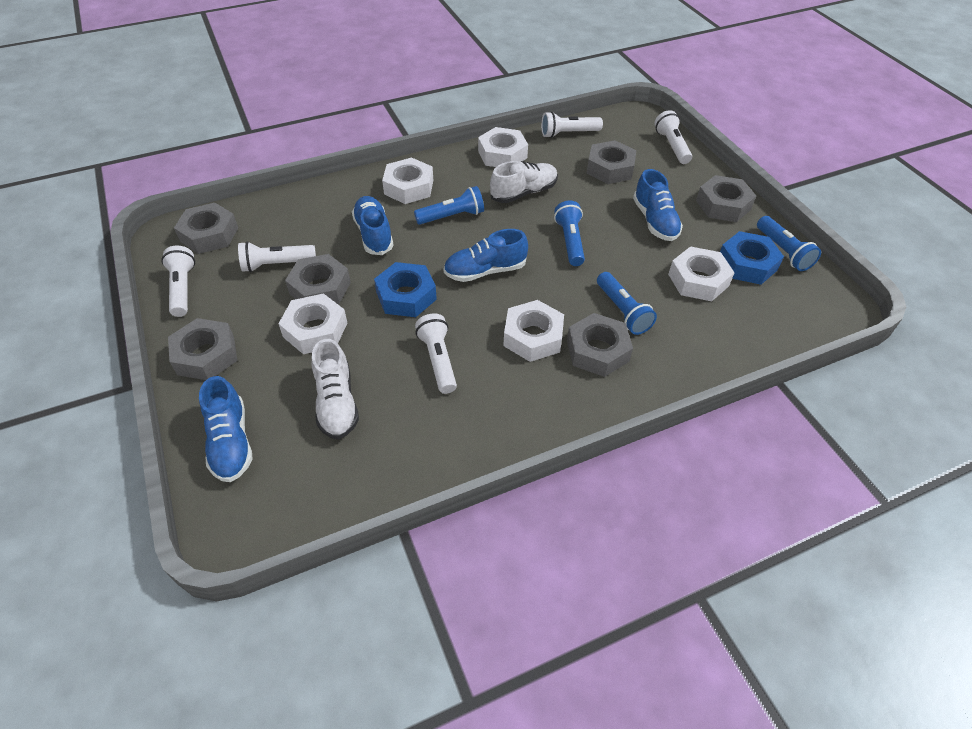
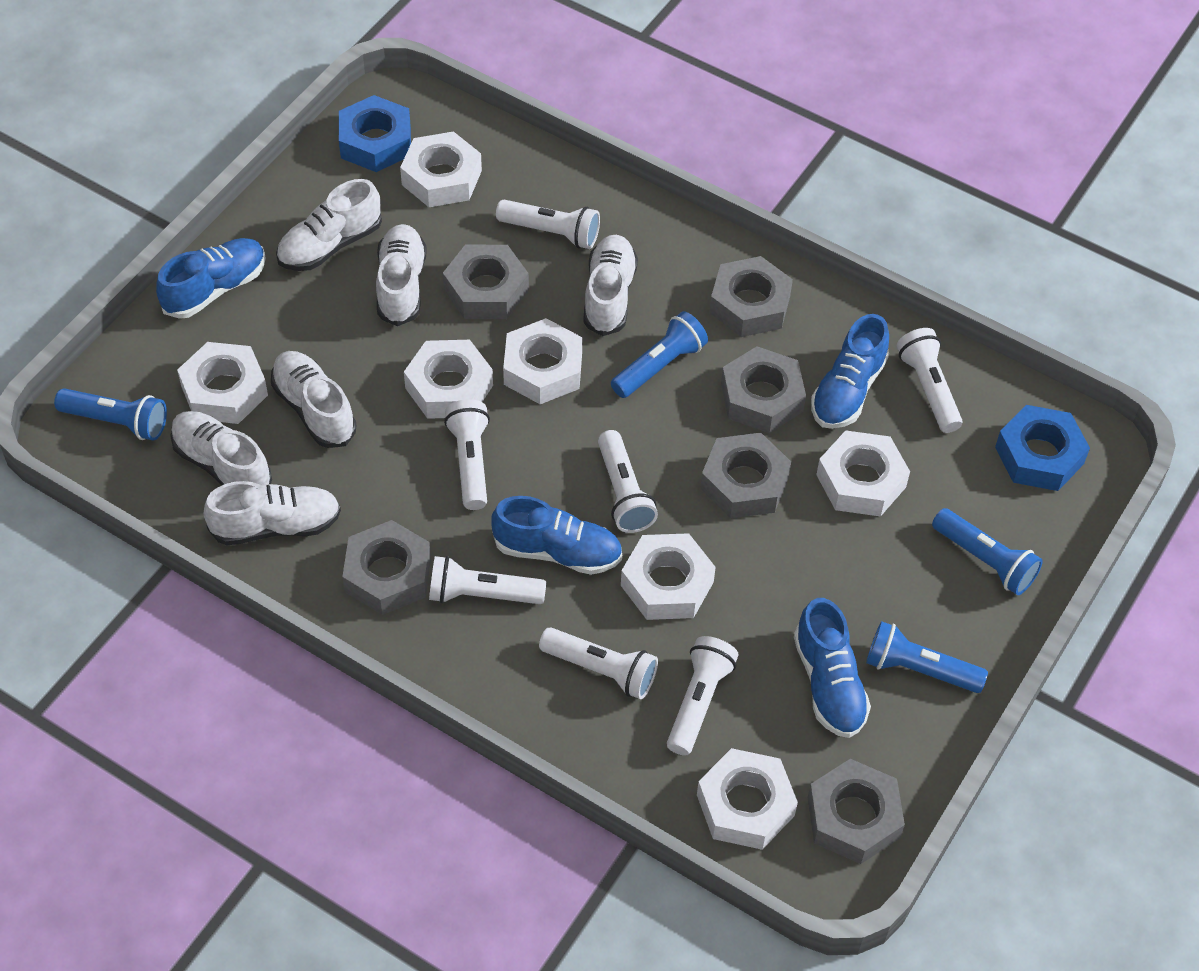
white flashlight: 5 -> 7
white nut: 5 -> 7
white shoe: 2 -> 6

